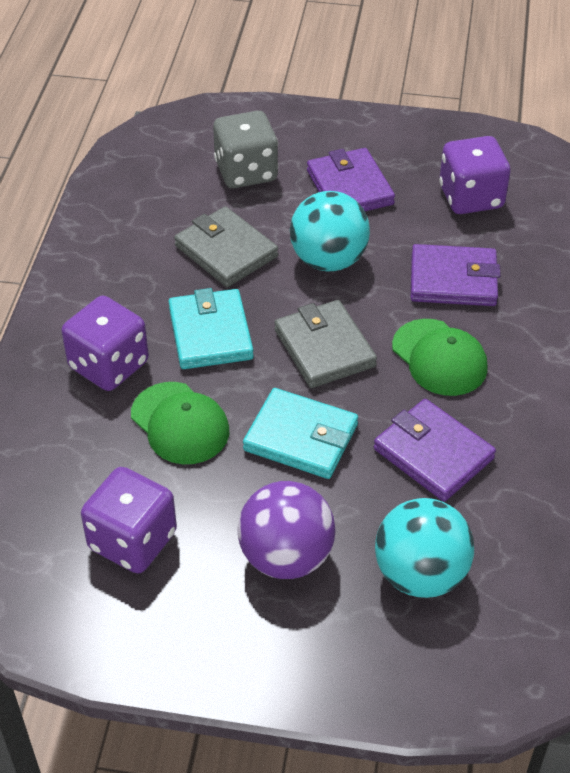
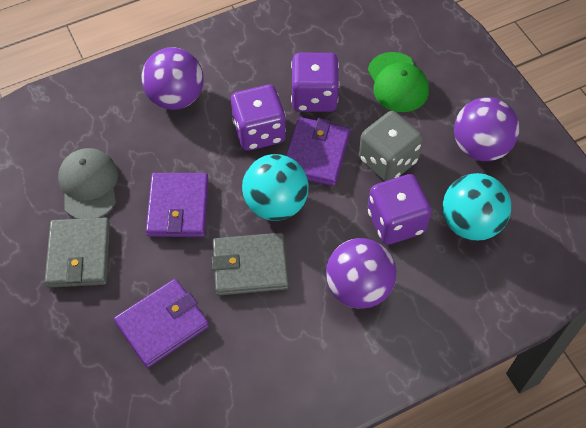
green cap: 2 -> 1
grey cap: 0 -> 1
purple ball: 1 -> 3
turquoise wallet: 2 -> 0

